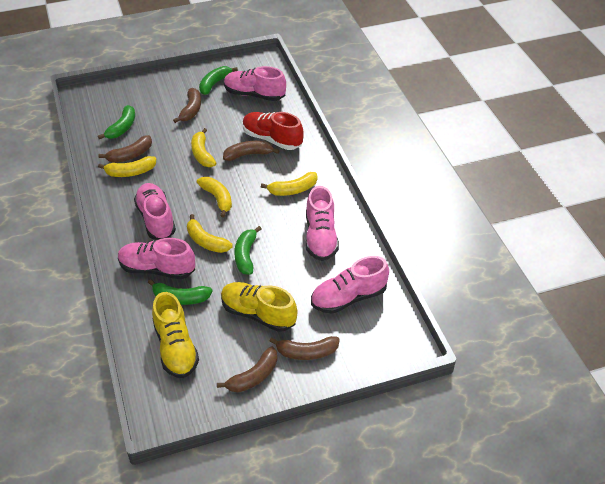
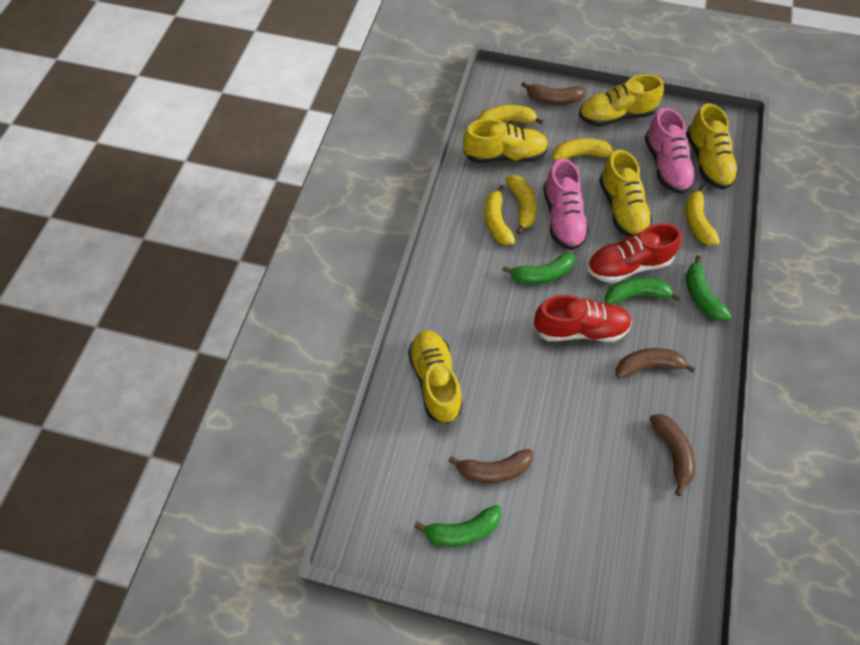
brown banana: 5 -> 4
pink shoe: 5 -> 2
red shoe: 1 -> 2
yellow shoe: 2 -> 5

